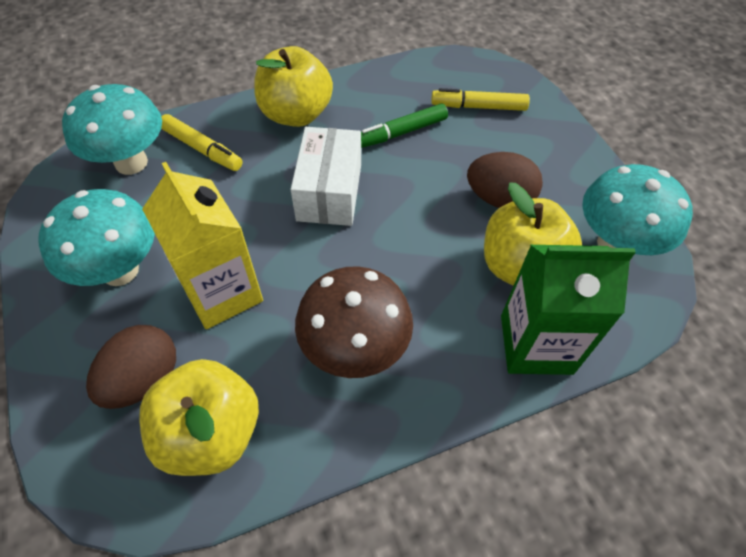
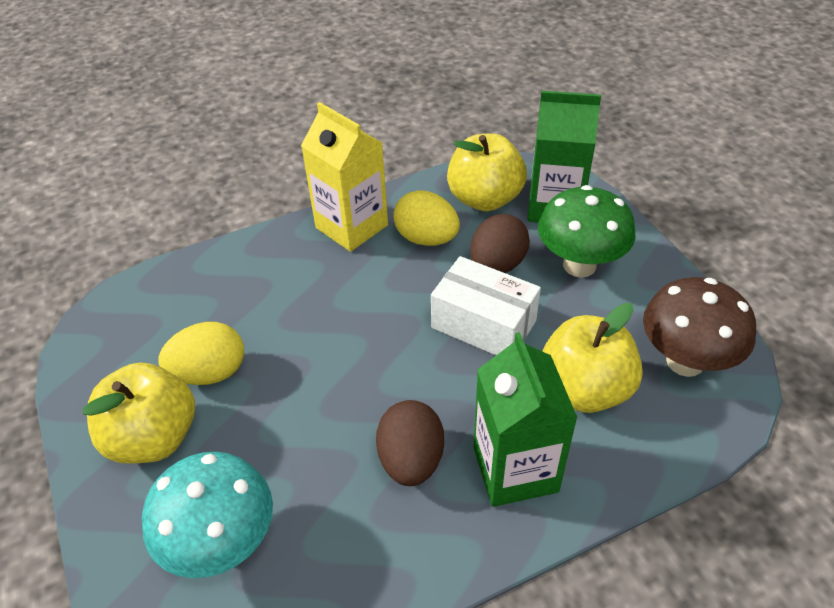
green carton: 1 -> 2
green marker: 1 -> 0
green mushroom: 0 -> 1
turquoise mushroom: 3 -> 1
yellow egg: 0 -> 2
yellow marker: 2 -> 0

